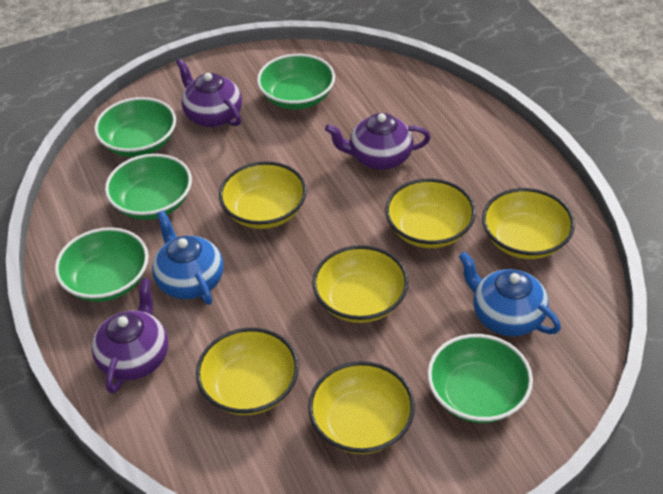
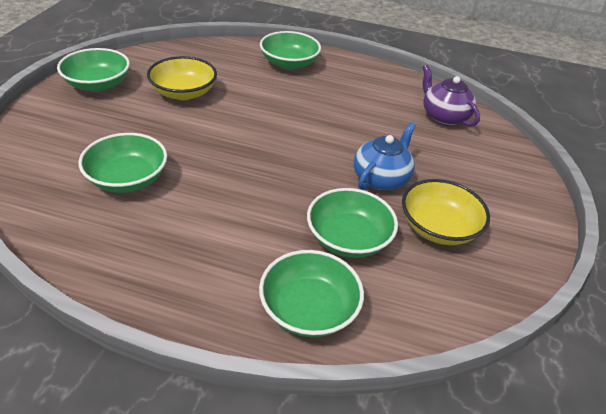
blue teapot: 2 -> 1
purple teapot: 3 -> 1
yellow bowl: 6 -> 2

